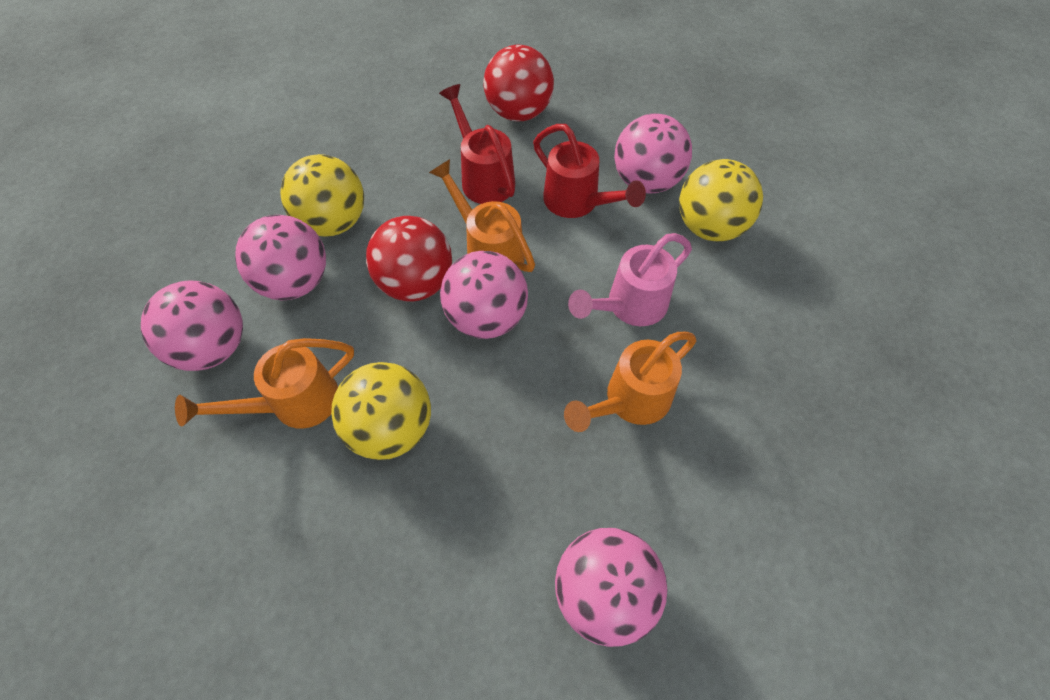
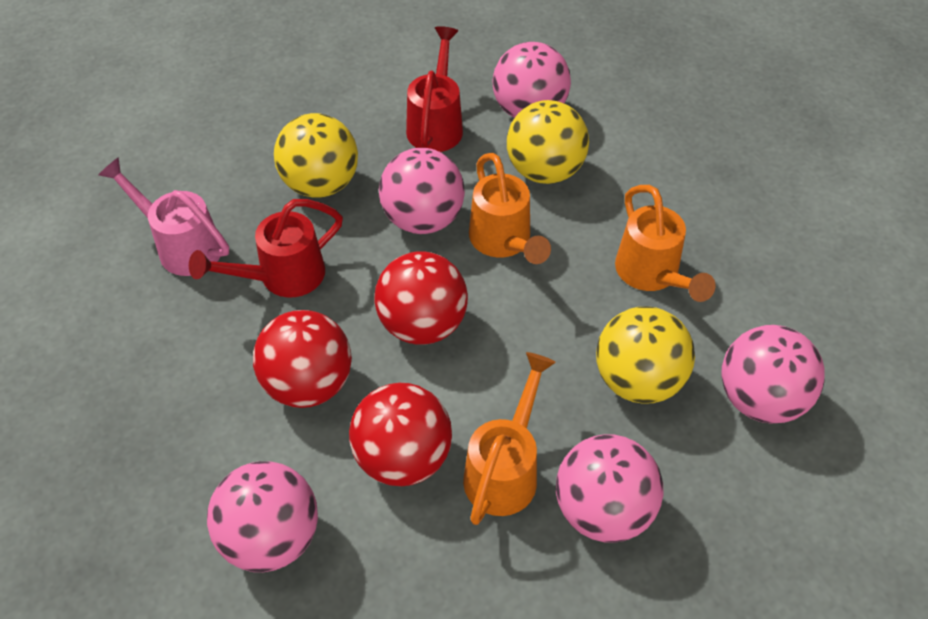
red ball: 2 -> 3

